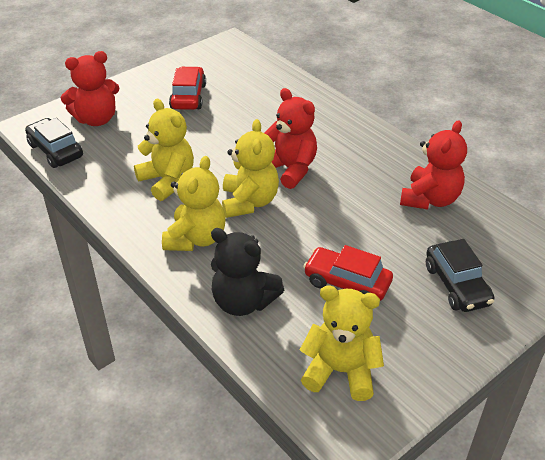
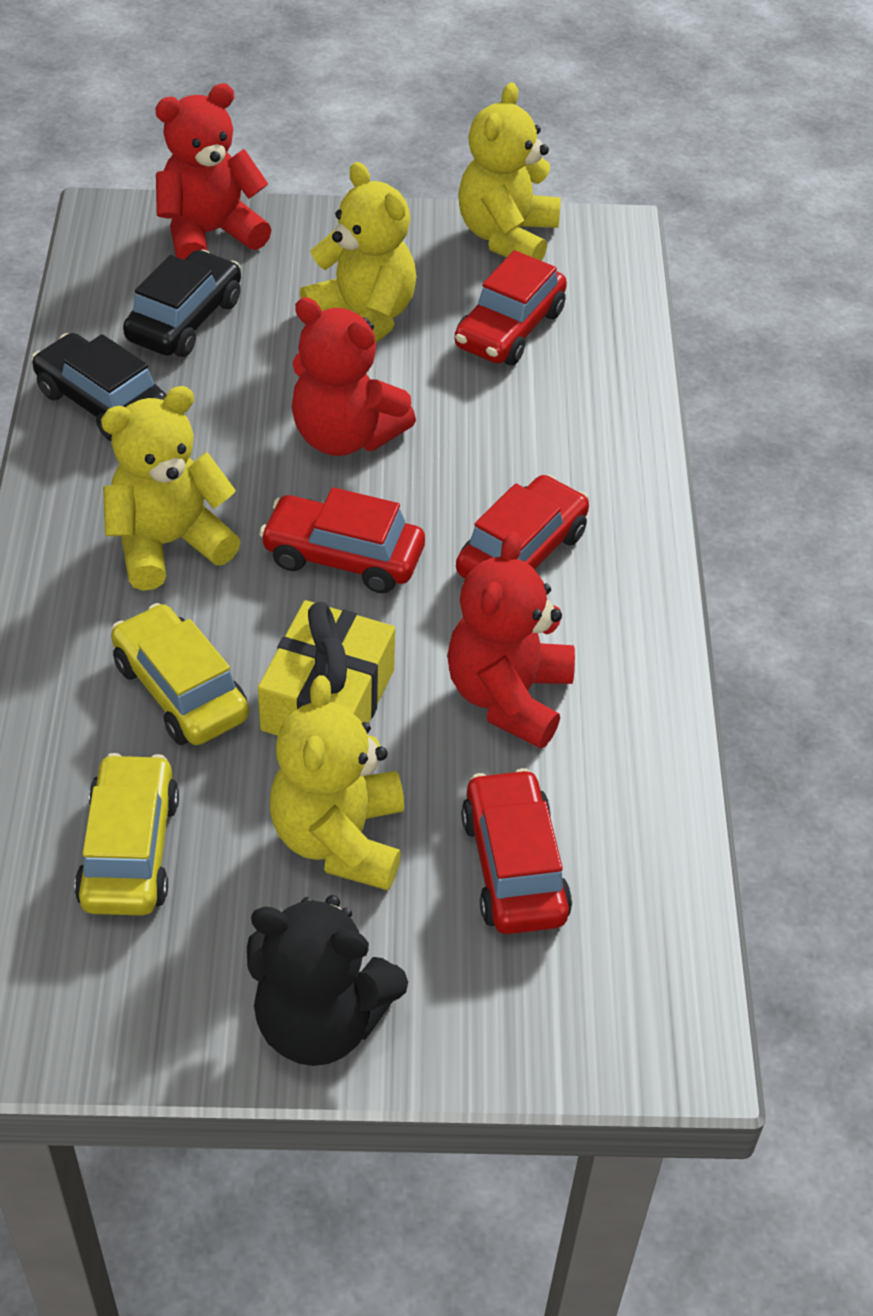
red car: 2 -> 4
yellow car: 0 -> 2
yellow gift: 0 -> 1

